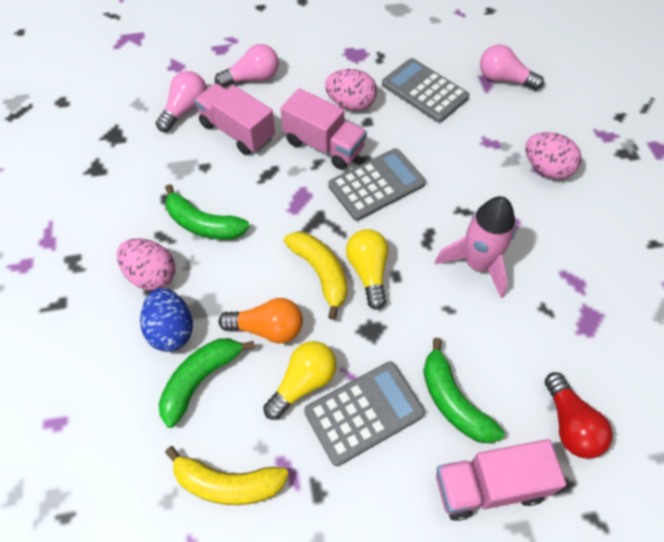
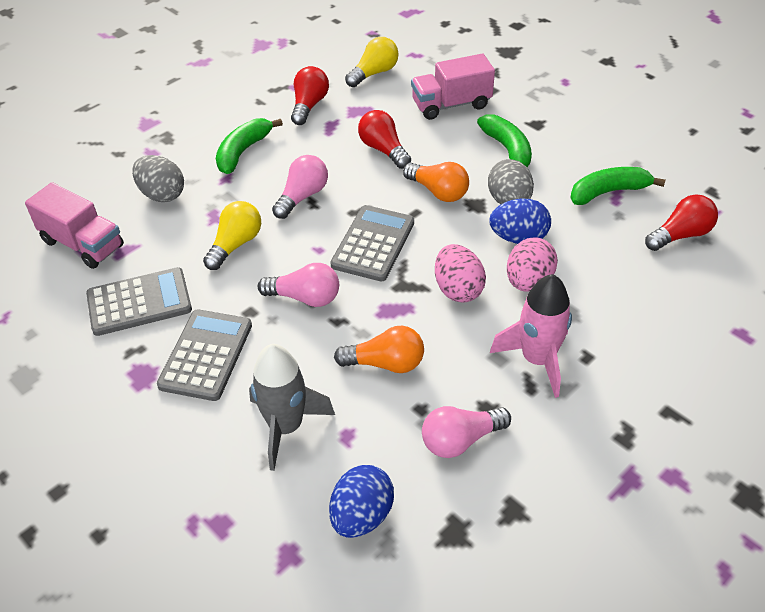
blue egg: 1 -> 2
grey egg: 0 -> 2
grey rocket: 0 -> 1
orange light bulb: 1 -> 2
pink egg: 3 -> 2
pink truck: 3 -> 2
red light bulb: 1 -> 3
yellow banana: 2 -> 0

